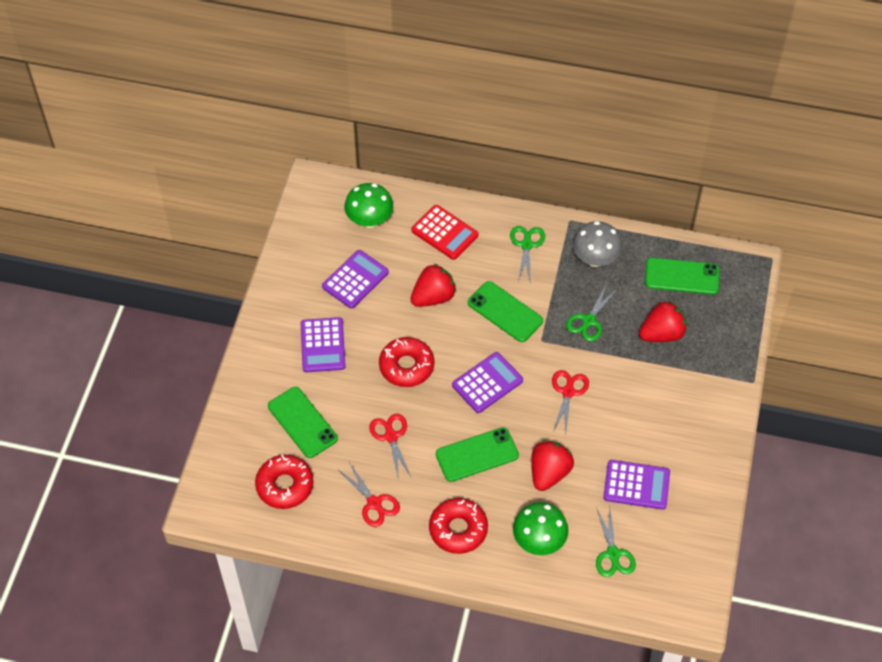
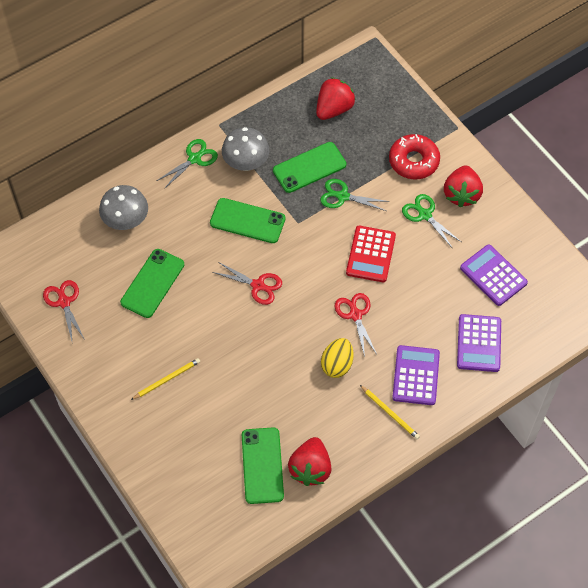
green mushroom: 2 -> 0
grey mushroom: 1 -> 2
purple calculator: 4 -> 3
red donut: 3 -> 1
yellow egg: 0 -> 1
yellow pencil: 0 -> 2

